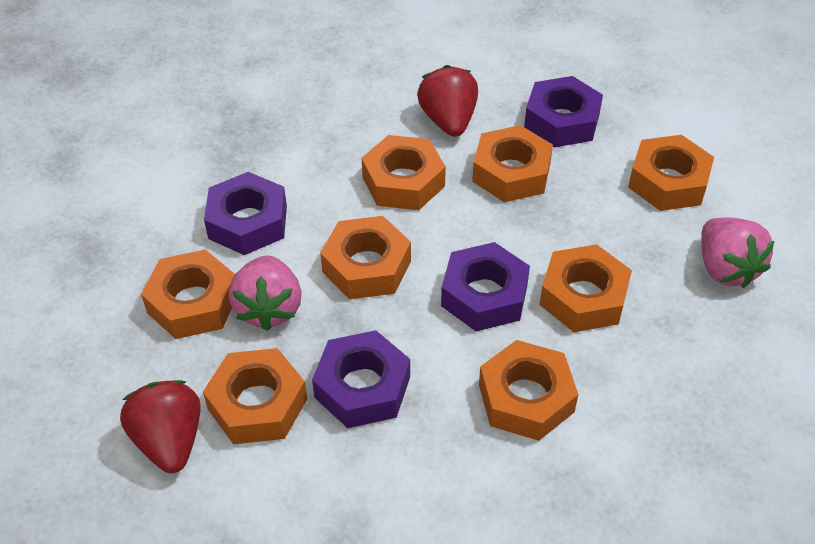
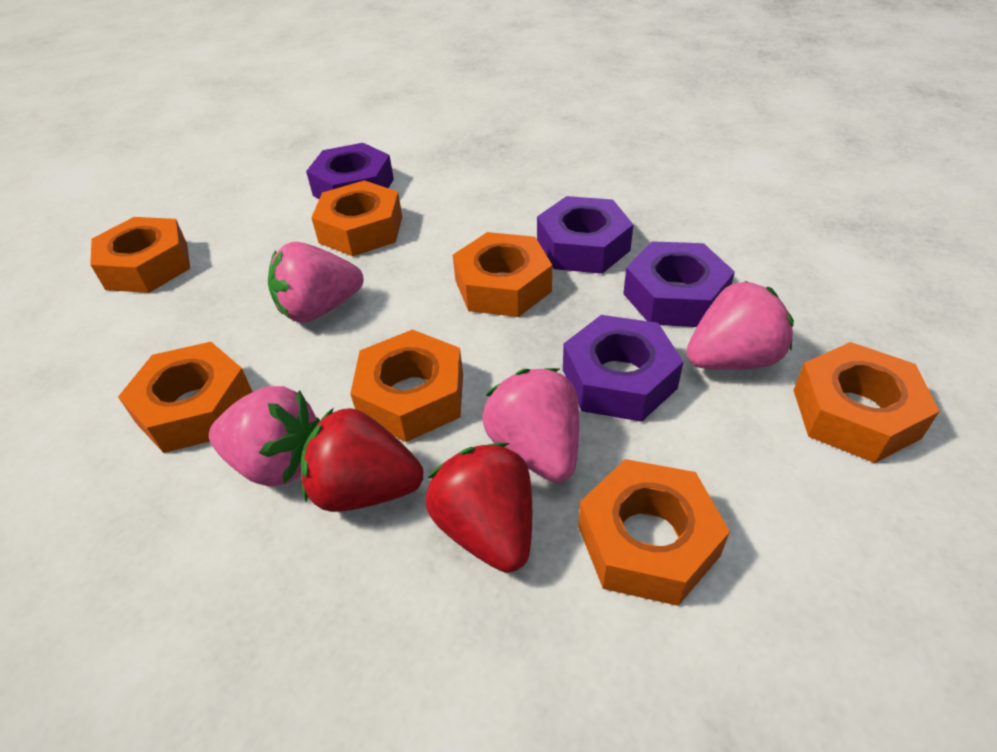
orange nut: 8 -> 7
pink strawberry: 2 -> 4

